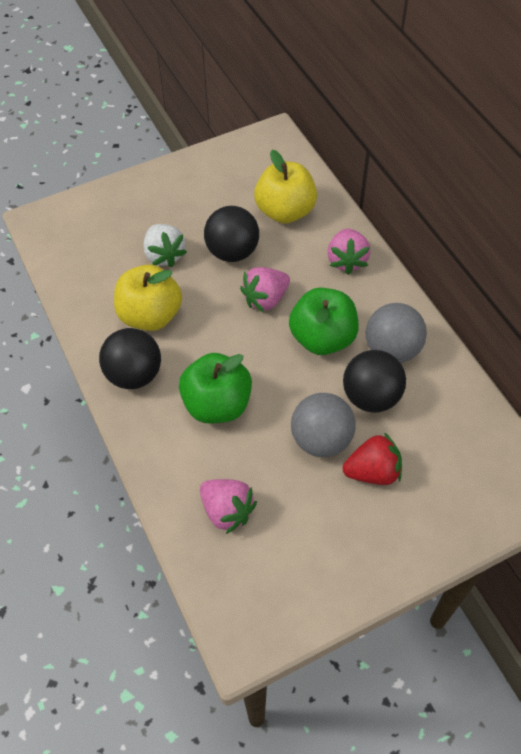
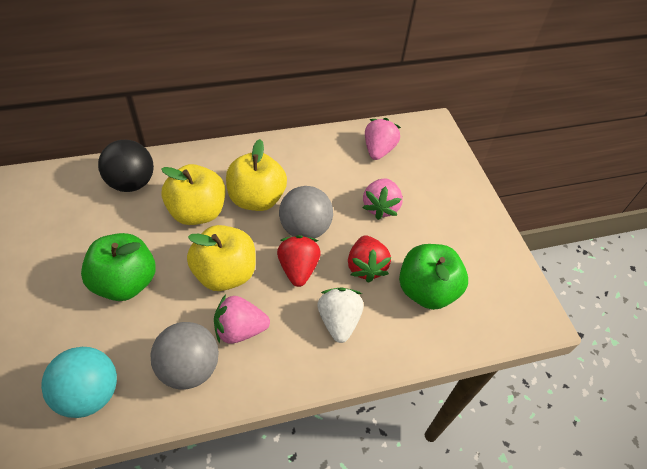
black ball: 3 -> 1
red strawberry: 1 -> 2
turquoise ball: 0 -> 1
yellow apple: 2 -> 3

